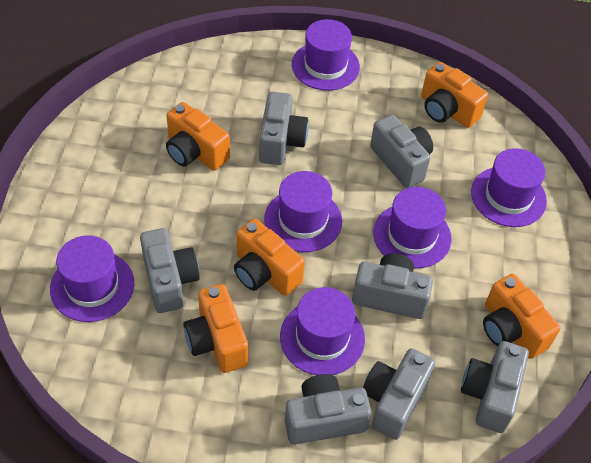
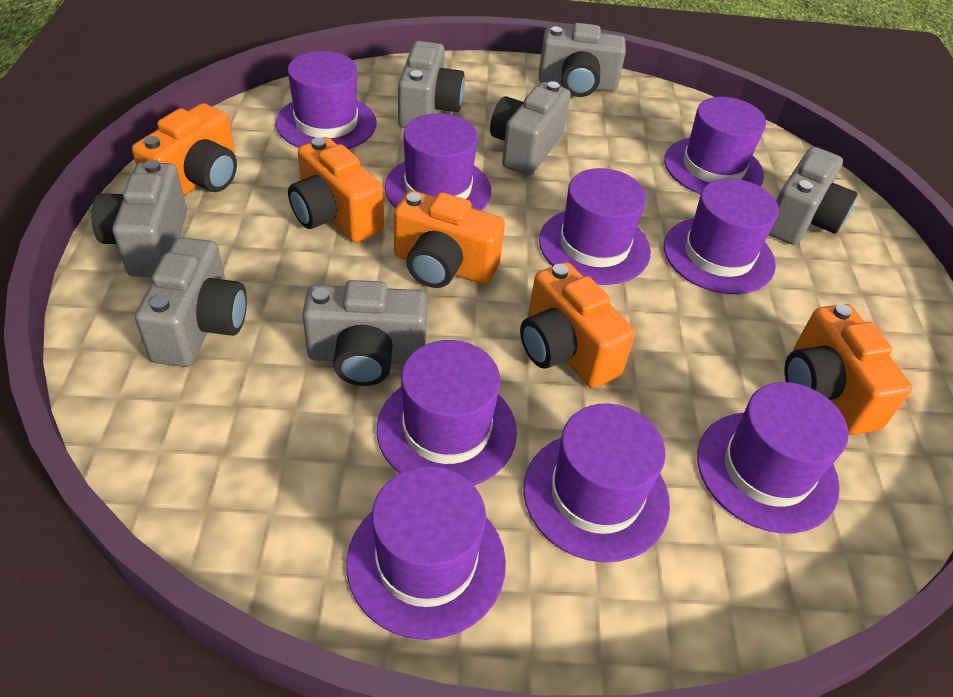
purple hat: 6 -> 9

